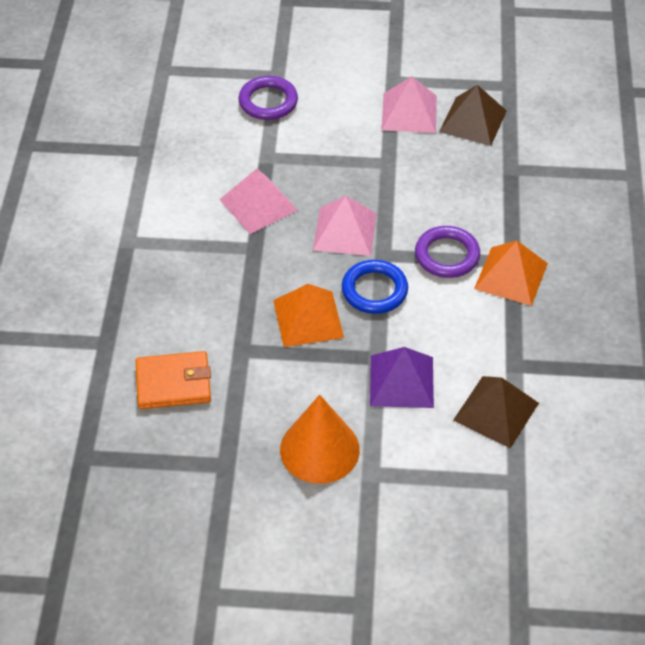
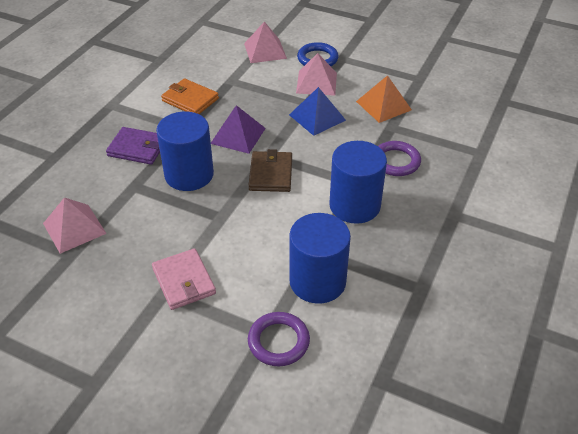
blue cylinder: 0 -> 3
blue pyramid: 0 -> 1
brown pyramid: 2 -> 0
brown wallet: 0 -> 1
orange cone: 1 -> 0
orange pyramid: 2 -> 1
pink wallet: 0 -> 1
purple wallet: 0 -> 1

